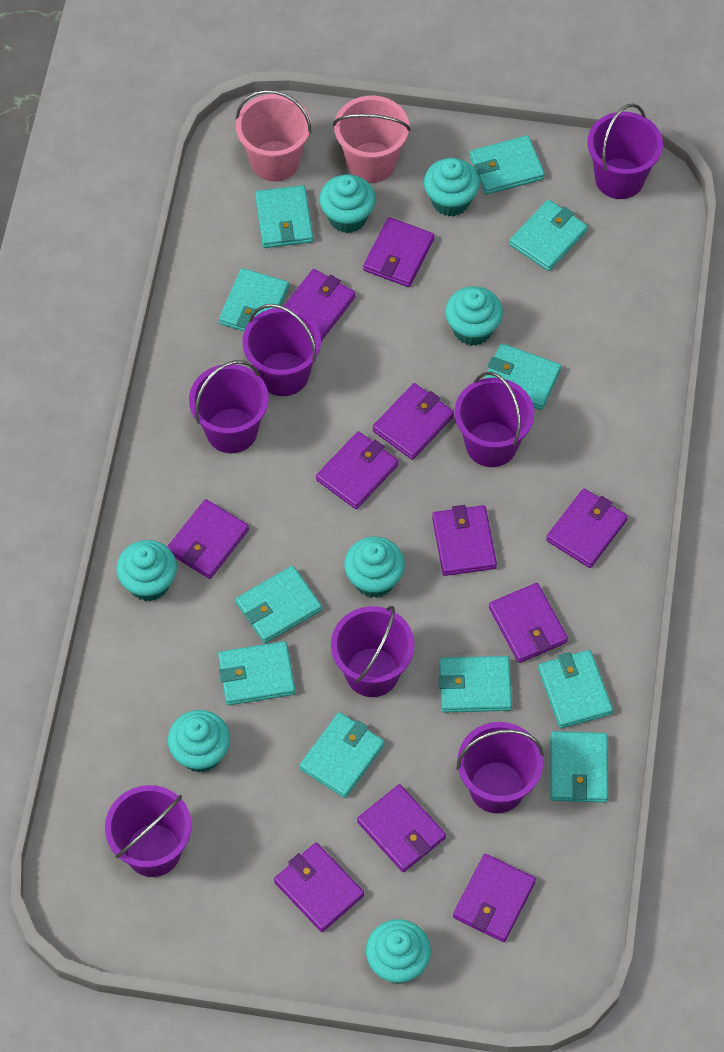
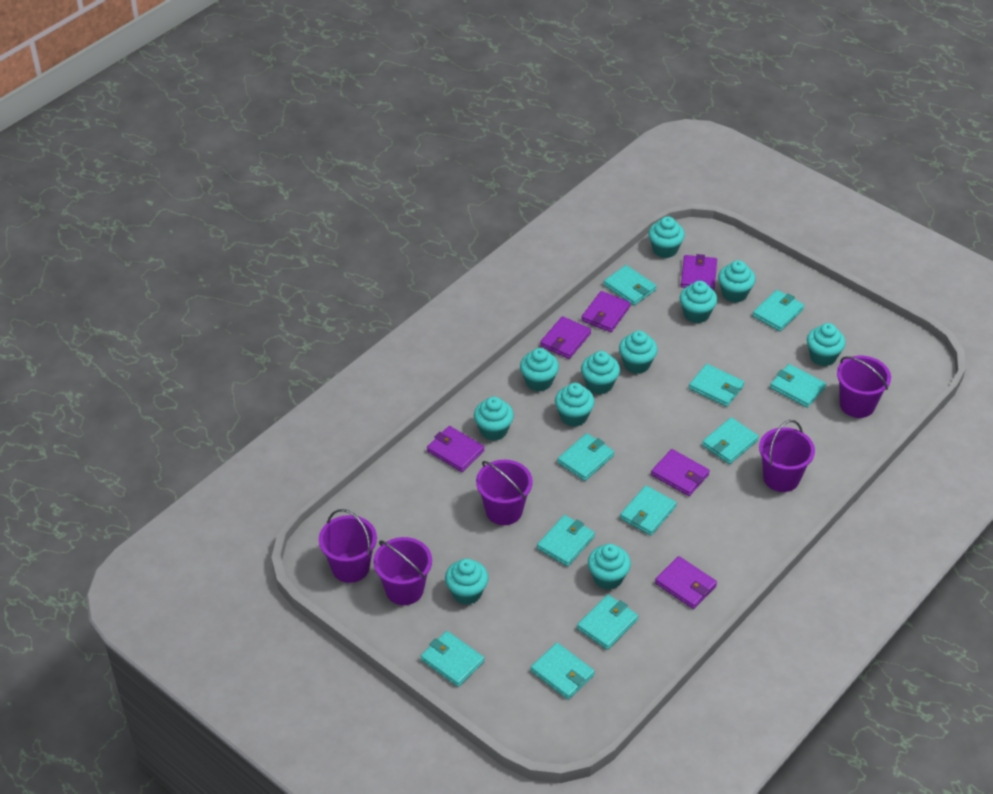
pink bucket: 2 -> 0
purple bucket: 7 -> 5
purple wallet: 11 -> 6
turquoise cupcake: 7 -> 11

